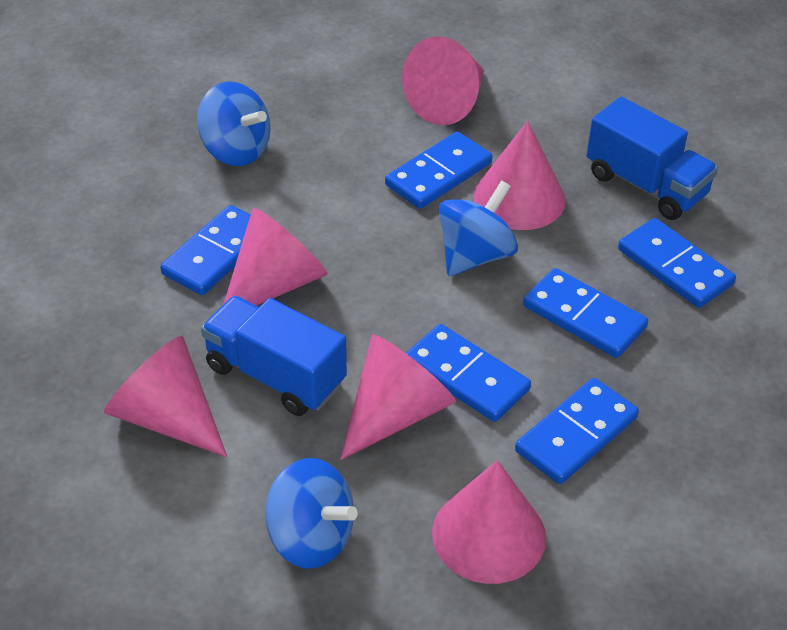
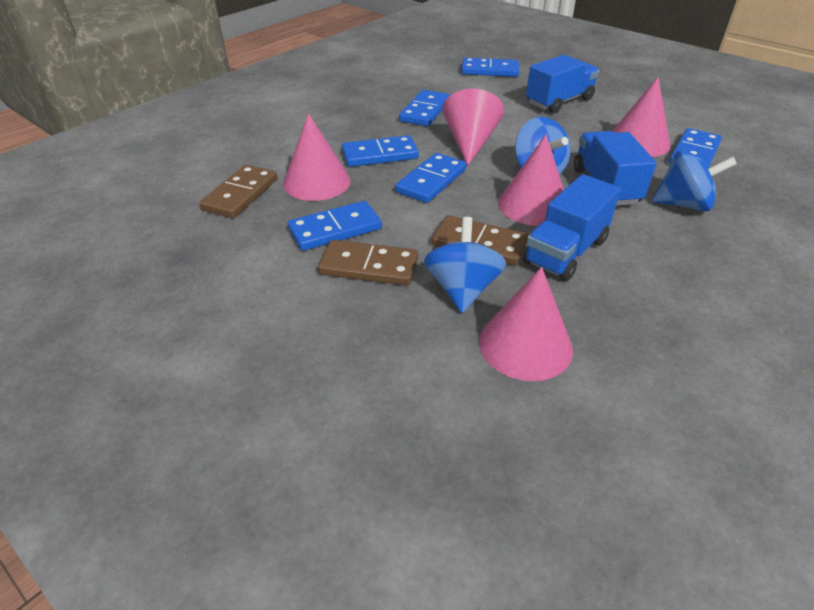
blue truck: 2 -> 3
brown domino: 0 -> 3
pink cone: 6 -> 5

